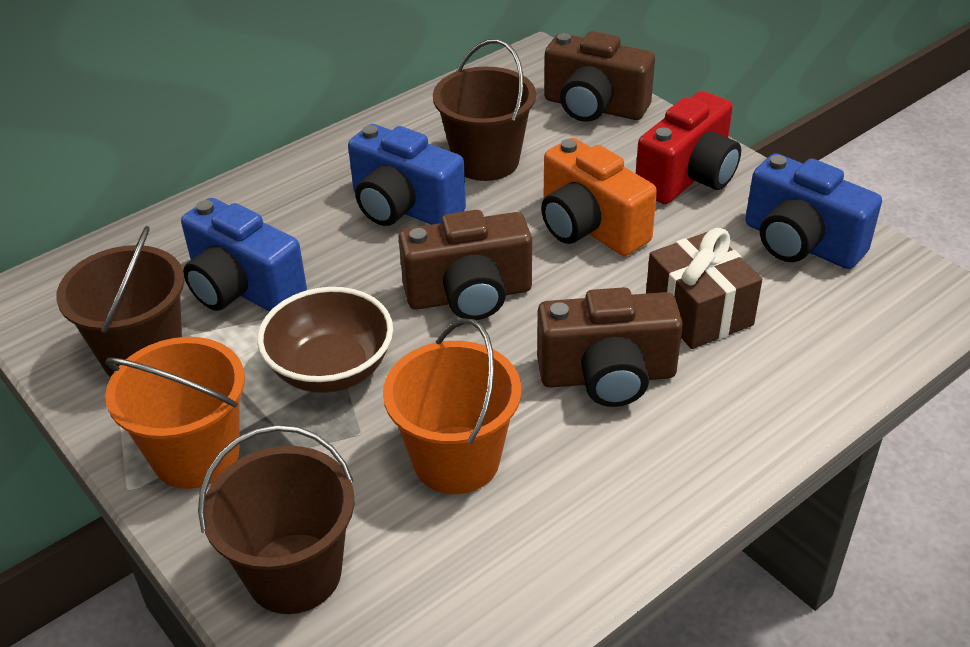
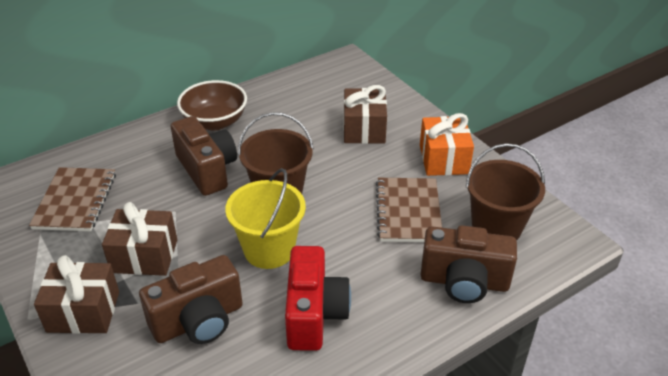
blue camera: 3 -> 0
brown bucket: 3 -> 2
brown gift: 1 -> 3
brown notebook: 0 -> 2
orange bucket: 2 -> 0
orange camera: 1 -> 0
orange gift: 0 -> 1
yellow bucket: 0 -> 1

